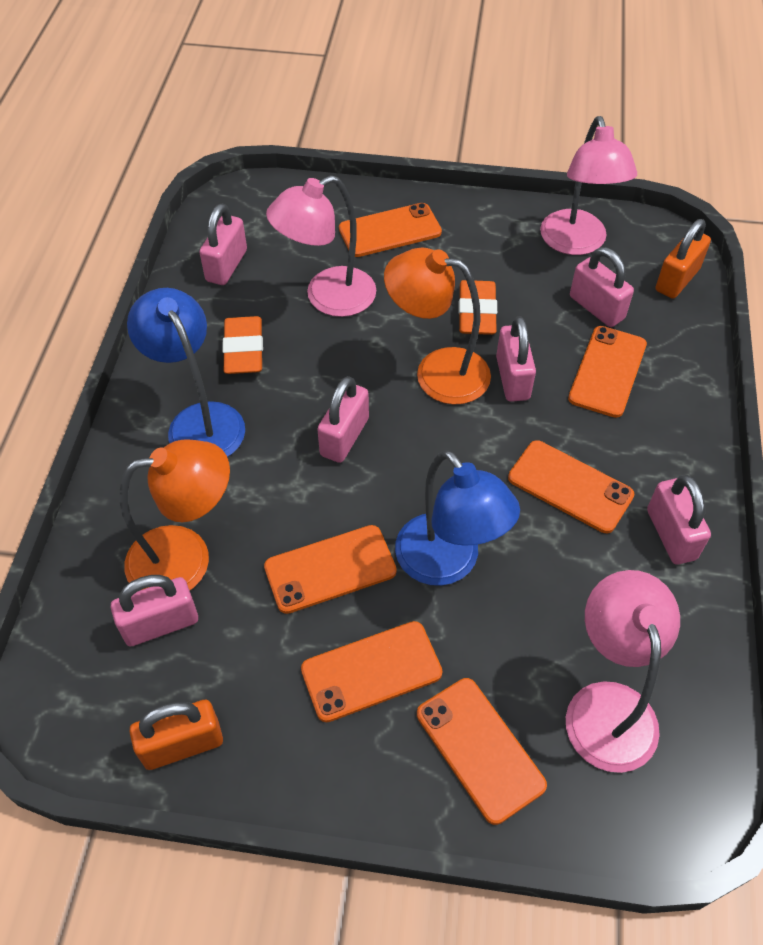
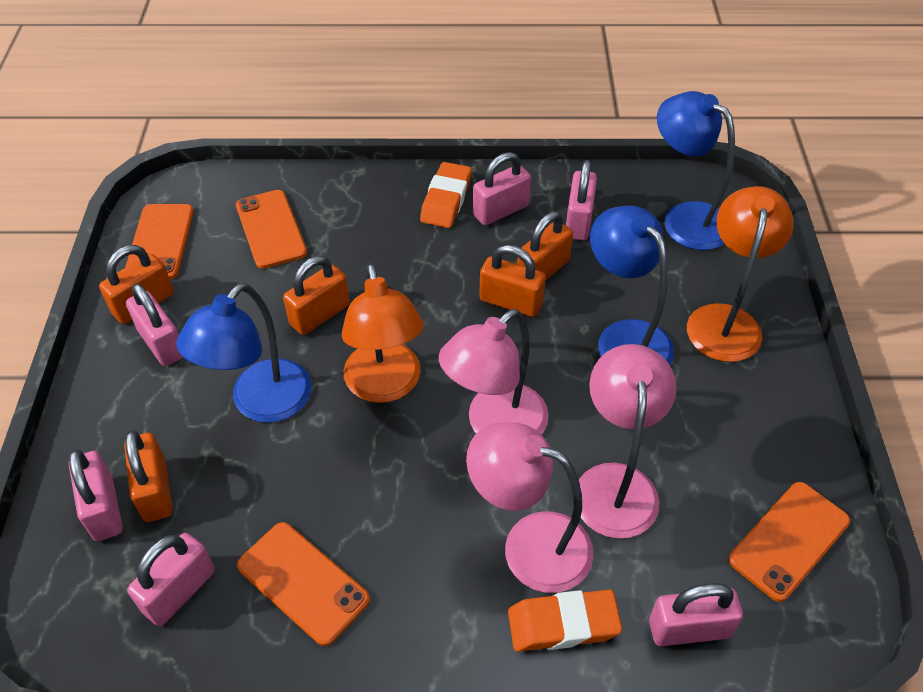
blue lamp: 2 -> 3
orange padlock: 2 -> 5
orange phone: 6 -> 4

